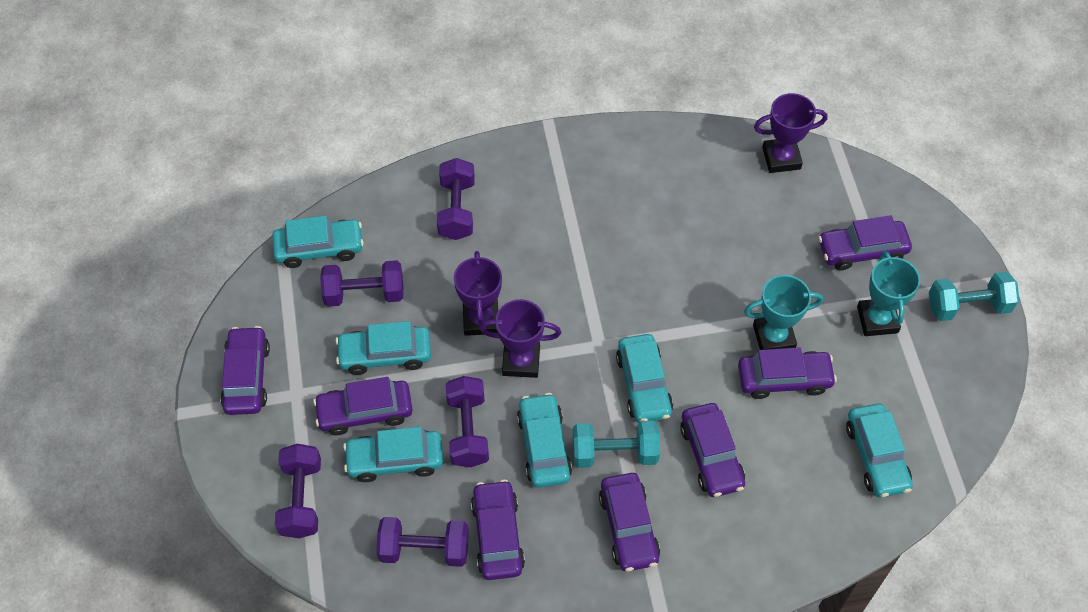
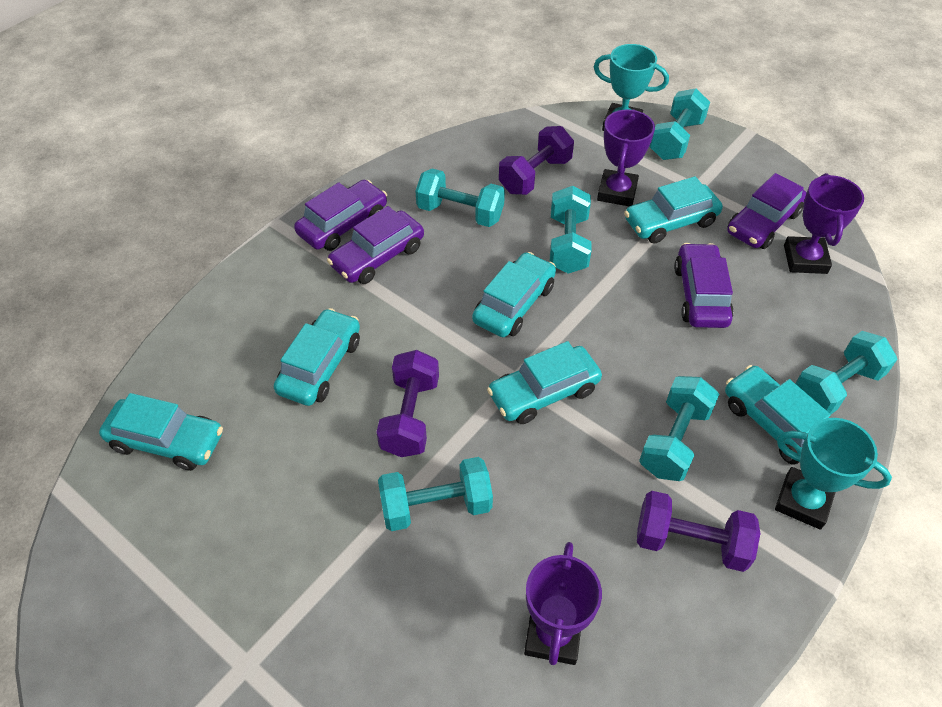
purple car: 7 -> 4
purple dumbbell: 5 -> 3
turquoise dumbbell: 2 -> 6

